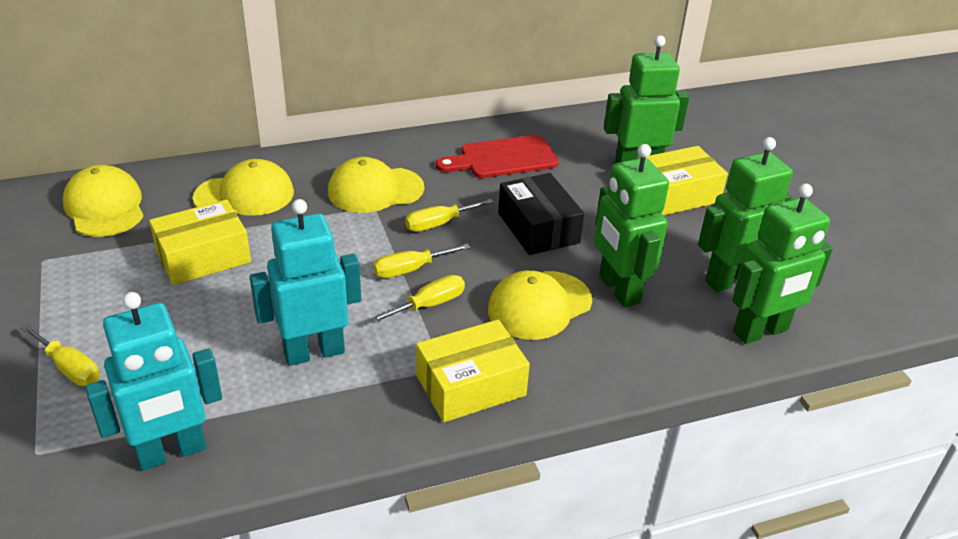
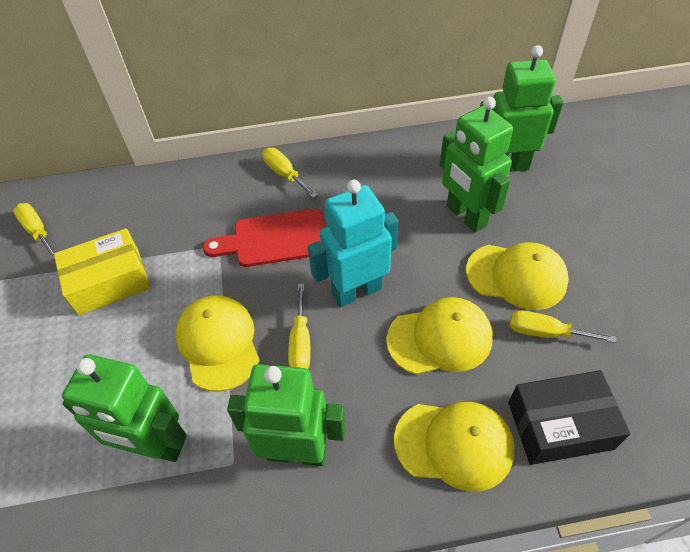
turquoise robot: 2 -> 1
yellow box: 3 -> 1

